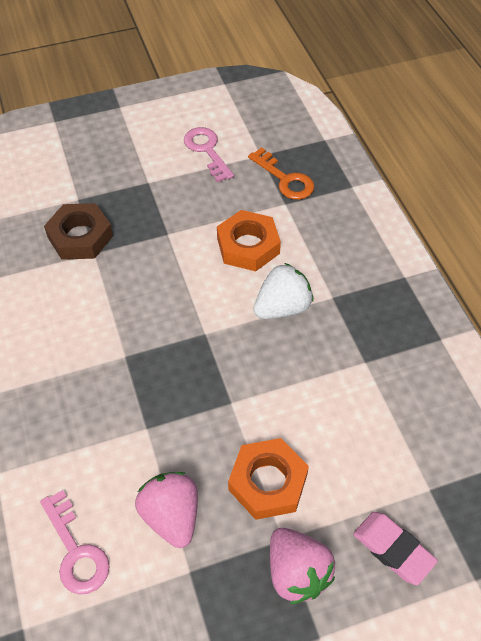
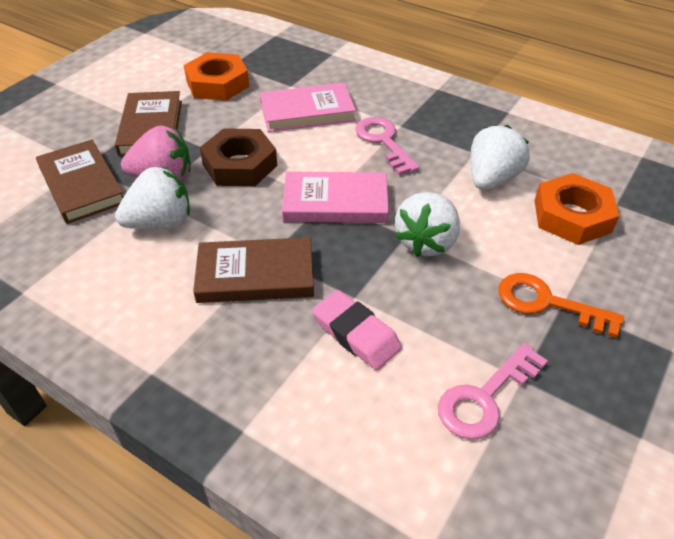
brown book: 0 -> 3
pink book: 0 -> 2
pink strawberry: 2 -> 1
white strawberry: 1 -> 3

